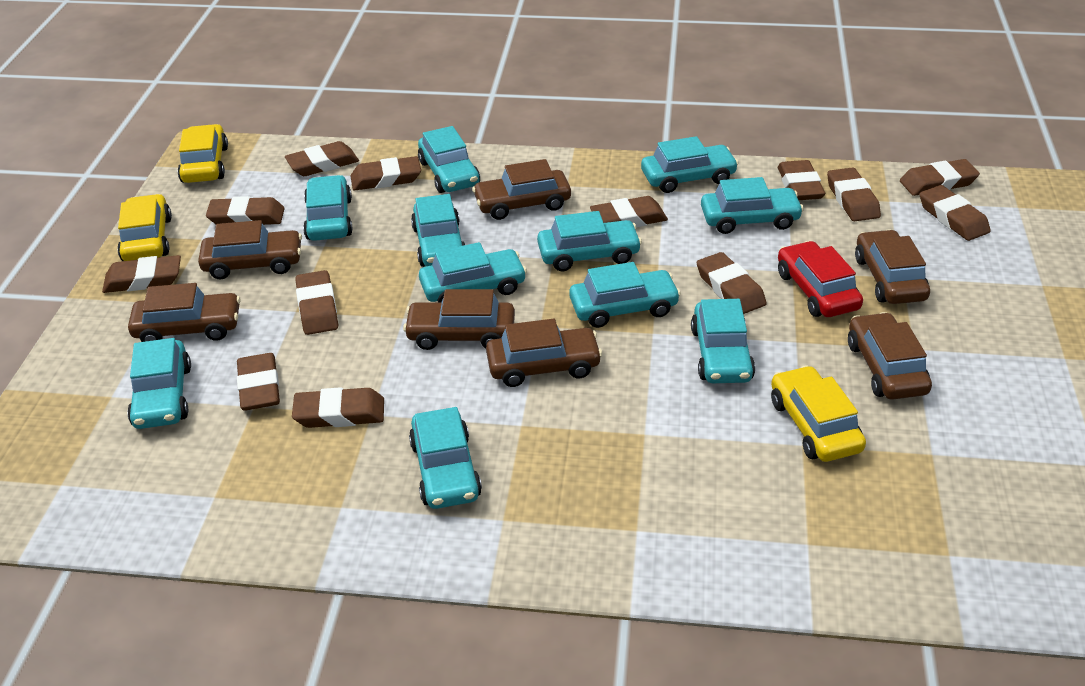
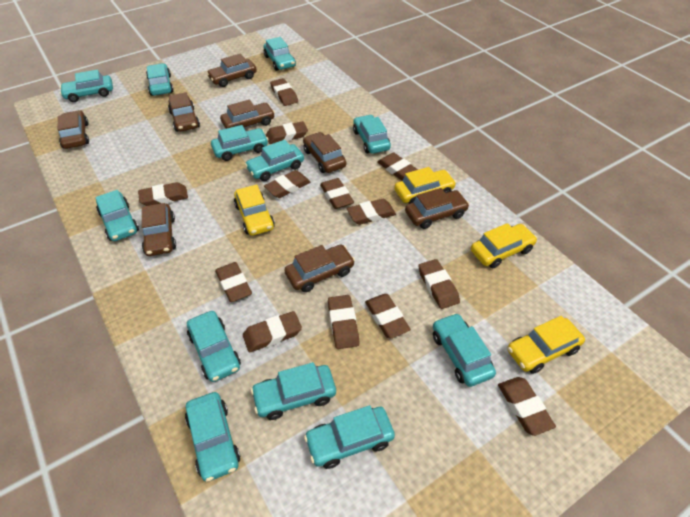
brown car: 7 -> 8
red car: 1 -> 0
turquoise car: 11 -> 12
yellow car: 3 -> 4

